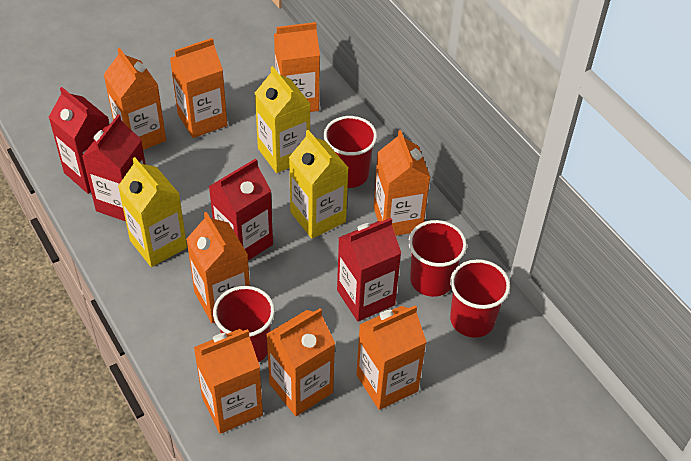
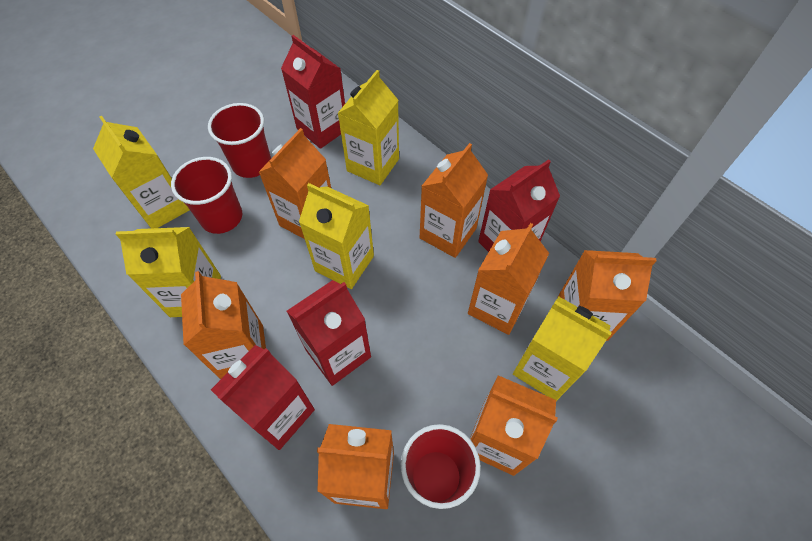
orange carton: 8 -> 7
red cup: 4 -> 3
yellow carton: 3 -> 5

